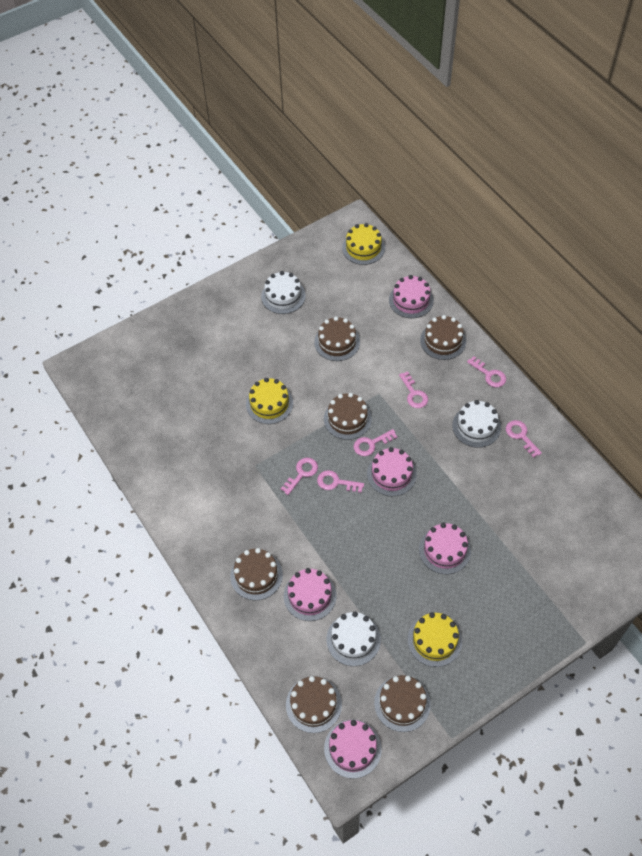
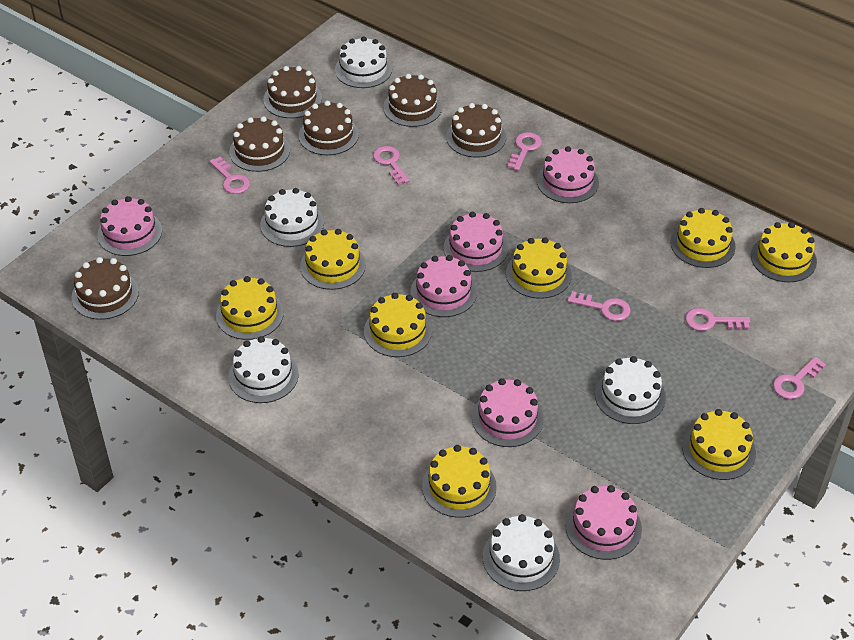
pink cake: 5 -> 6
white cake: 3 -> 5
yellow cake: 3 -> 8

